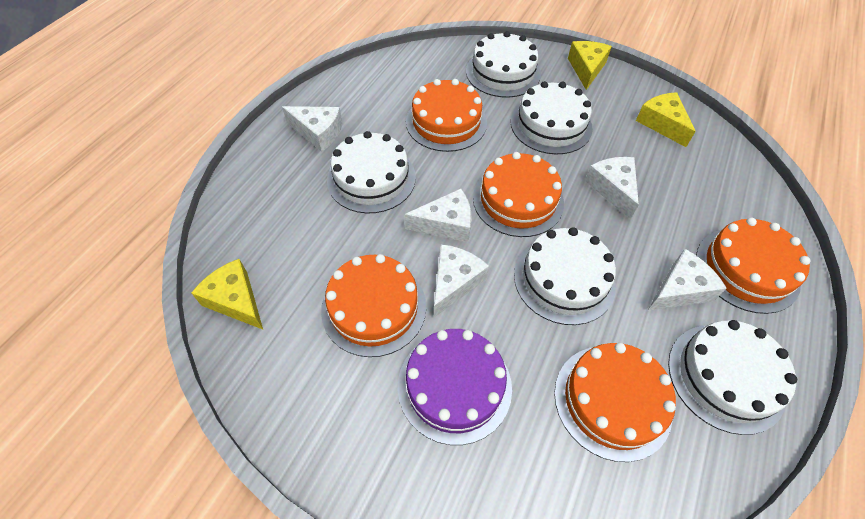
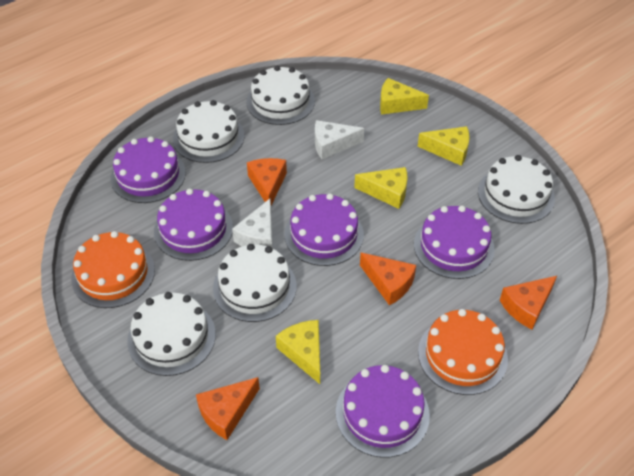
orange cake: 5 -> 2
orange cheese: 0 -> 4
purple cake: 1 -> 5
white cheese: 5 -> 2
yellow cheese: 3 -> 4

